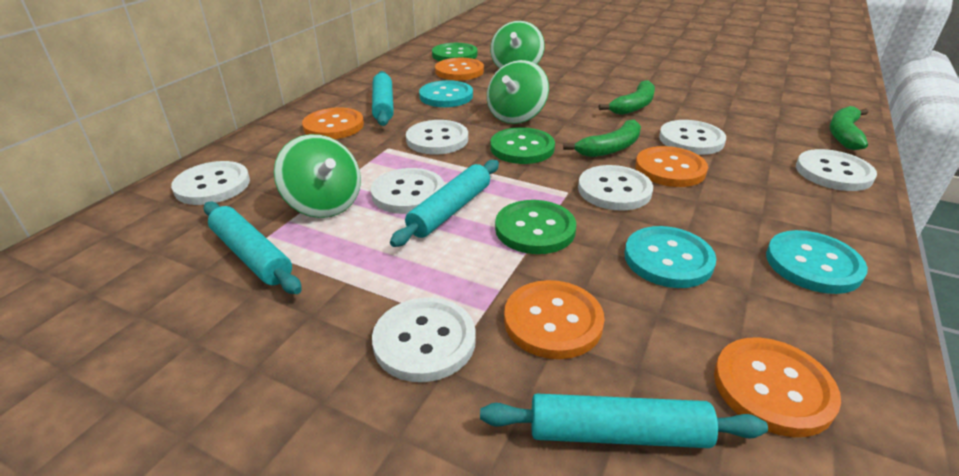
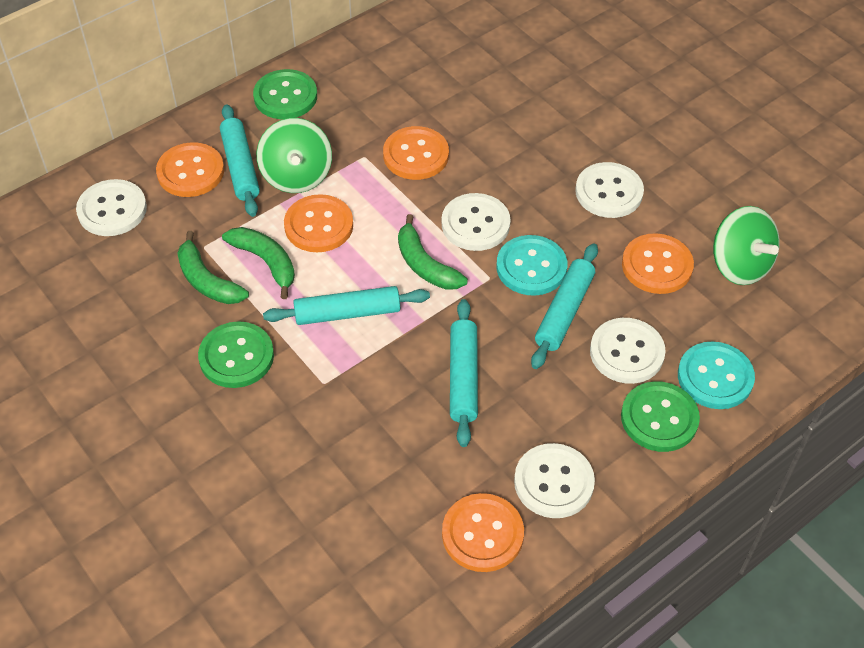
green spinning top: 3 -> 2
turquoise button: 3 -> 2
white button: 7 -> 5

